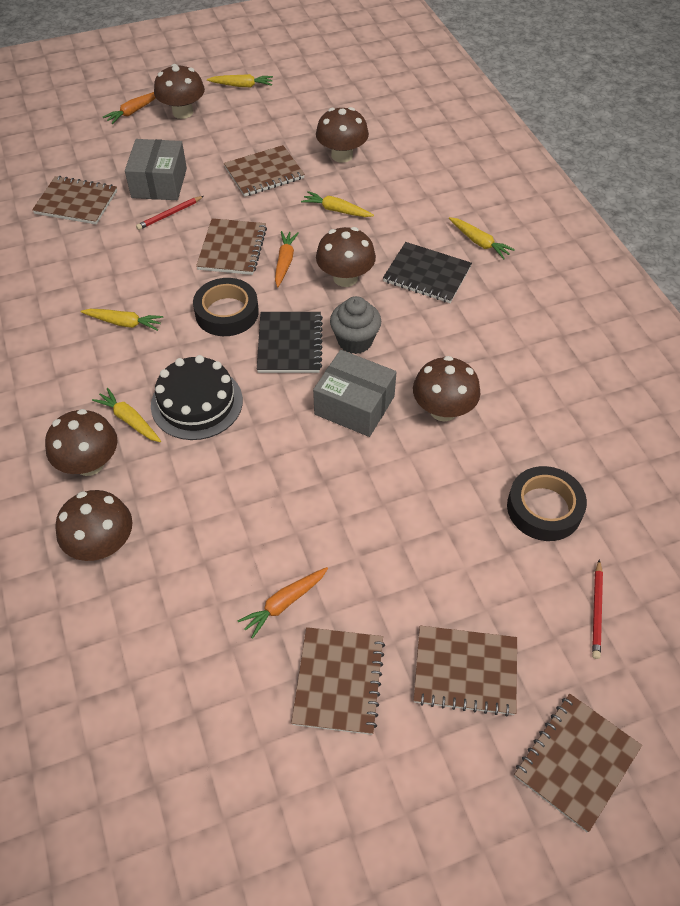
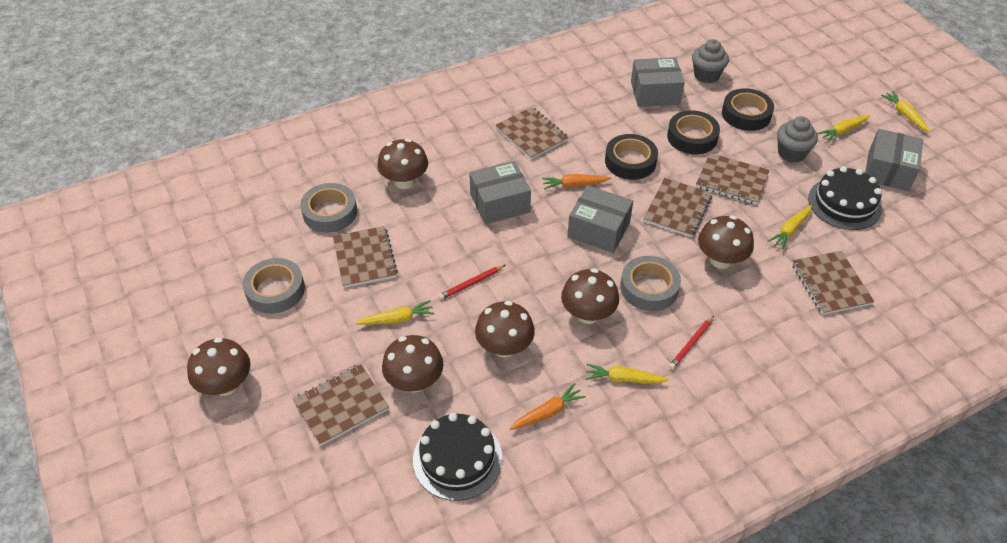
black cake: 1 -> 2
black notebook: 2 -> 0
black tape: 2 -> 3
grey box: 2 -> 4
grey cupcake: 1 -> 2
grey tape: 0 -> 3
orange carrot: 3 -> 2

